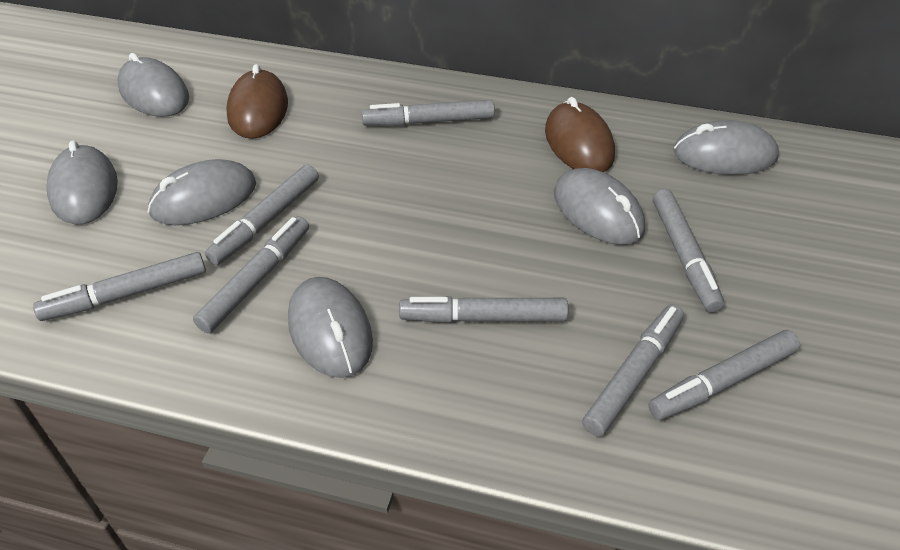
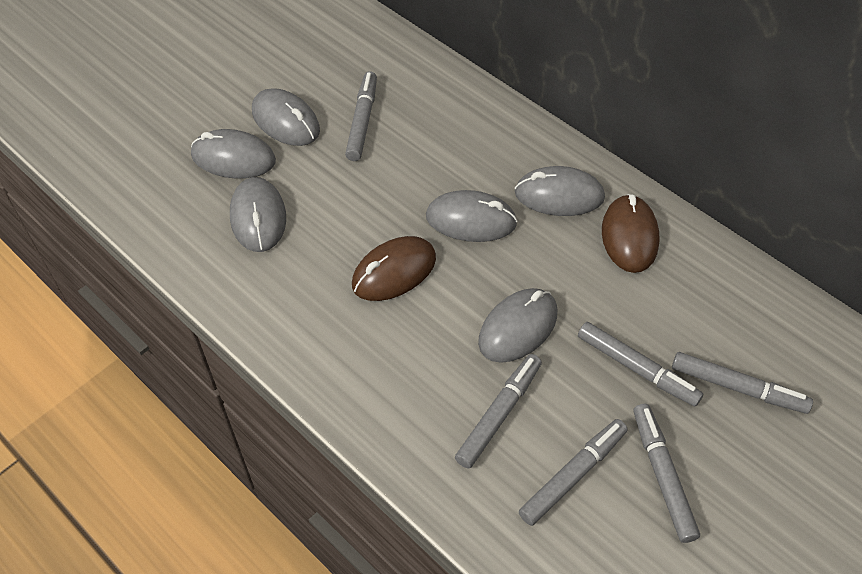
grey marker: 8 -> 6

